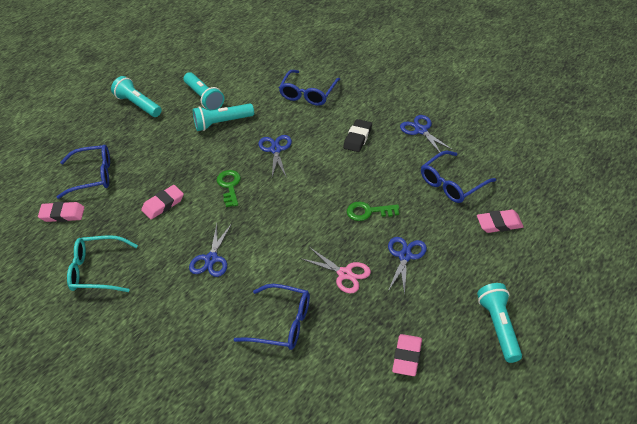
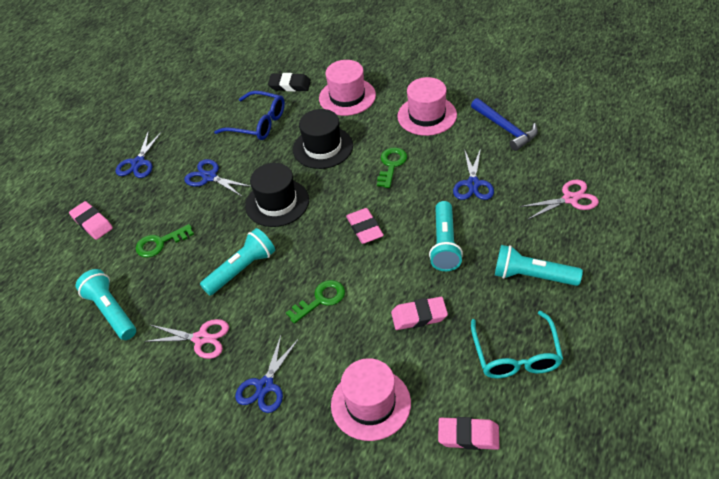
black hat: 0 -> 2
blue glasses: 4 -> 1
blue hammer: 0 -> 1
green key: 2 -> 3
pink hat: 0 -> 3
pink scissors: 1 -> 2

